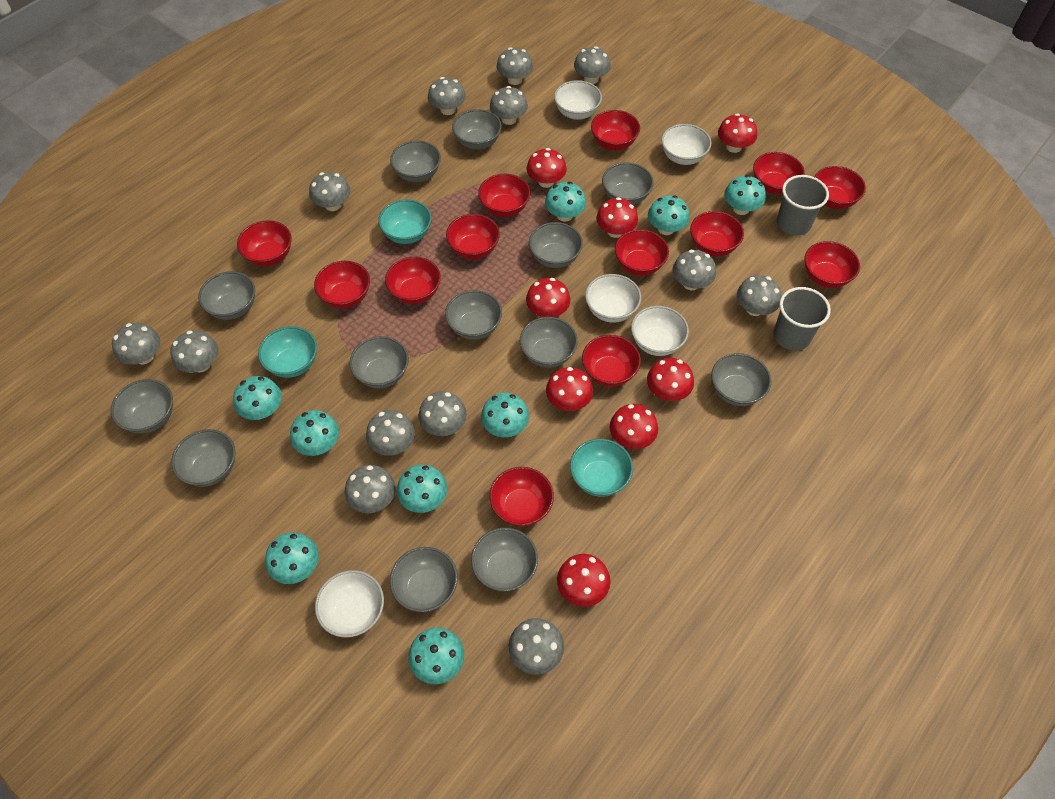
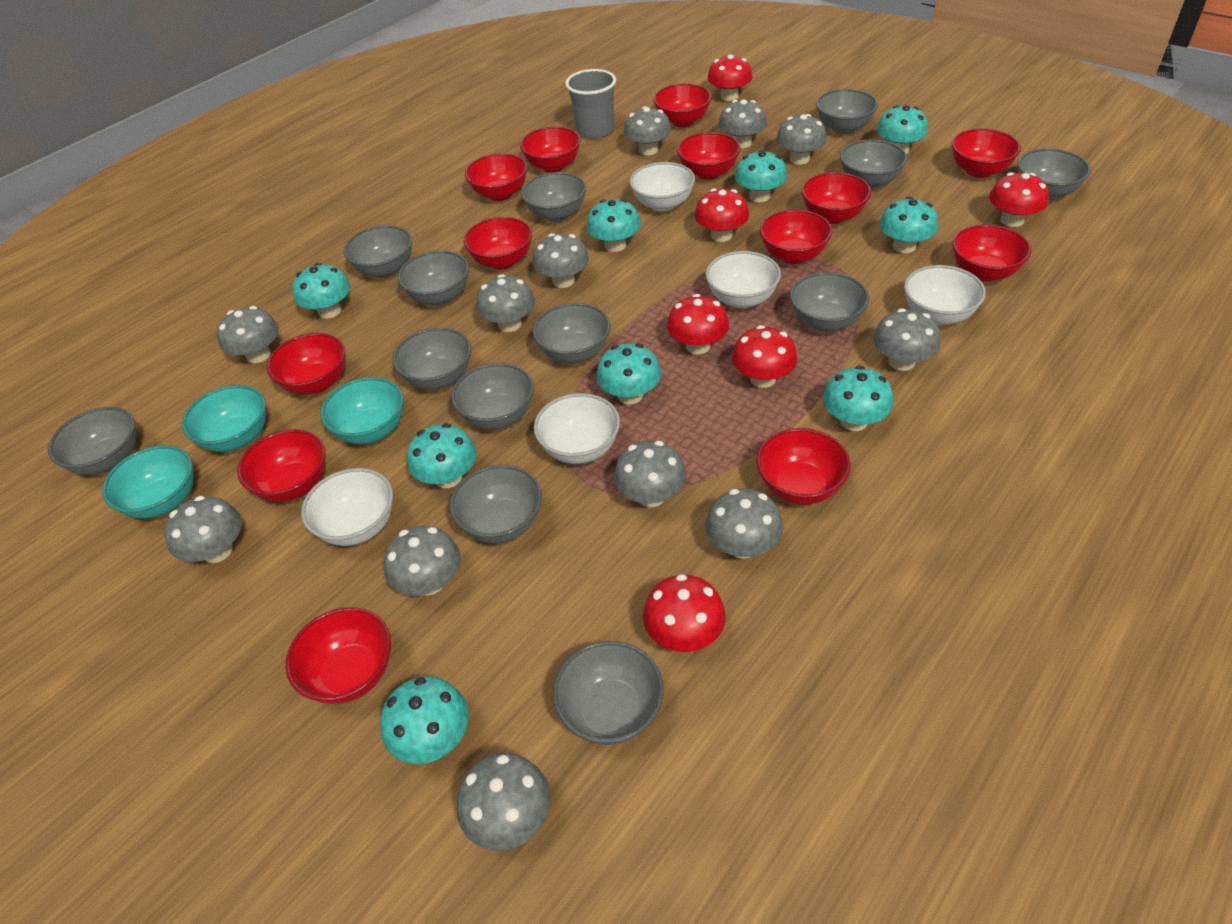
grey cup: 2 -> 1
grey mushroom: 13 -> 12
red mushroom: 8 -> 6

